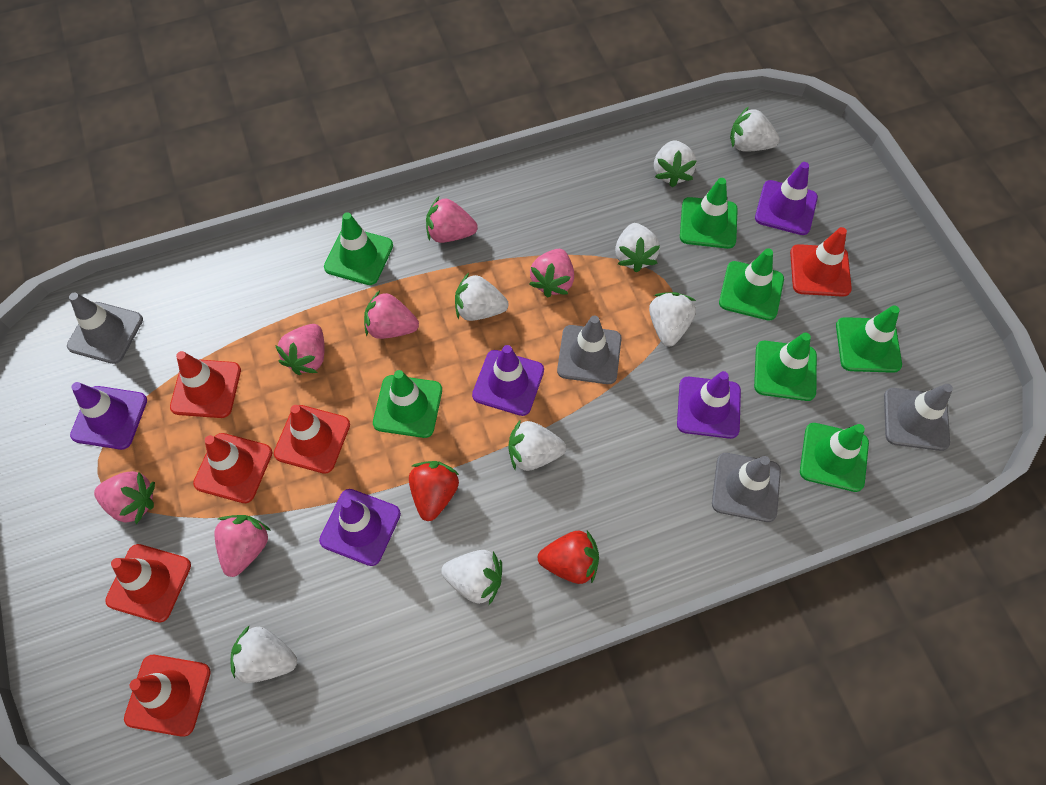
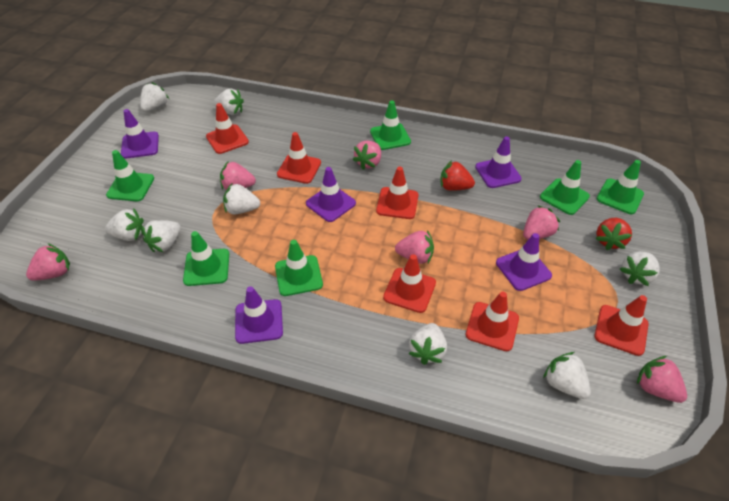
green traffic cone: 7 -> 6
grey traffic cone: 4 -> 0

